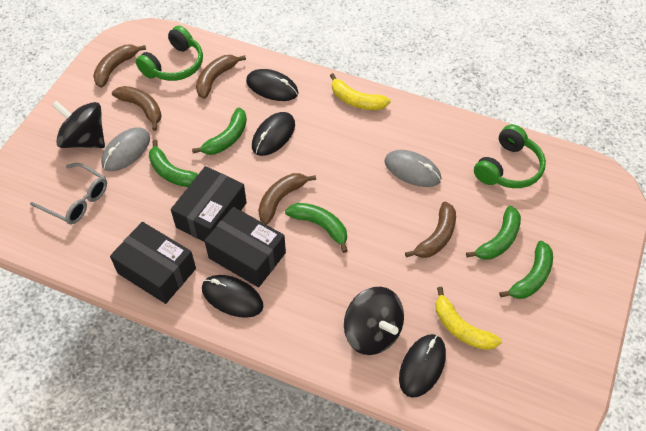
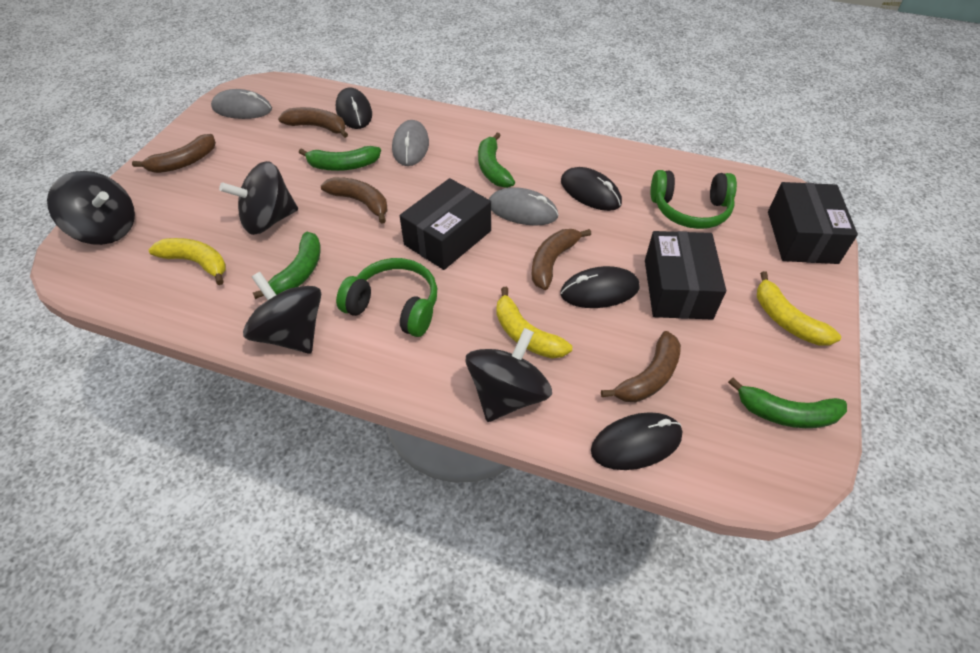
black spinning top: 2 -> 4
green banana: 5 -> 4
grey glasses: 1 -> 0
grey mouse: 2 -> 3
yellow banana: 2 -> 3

